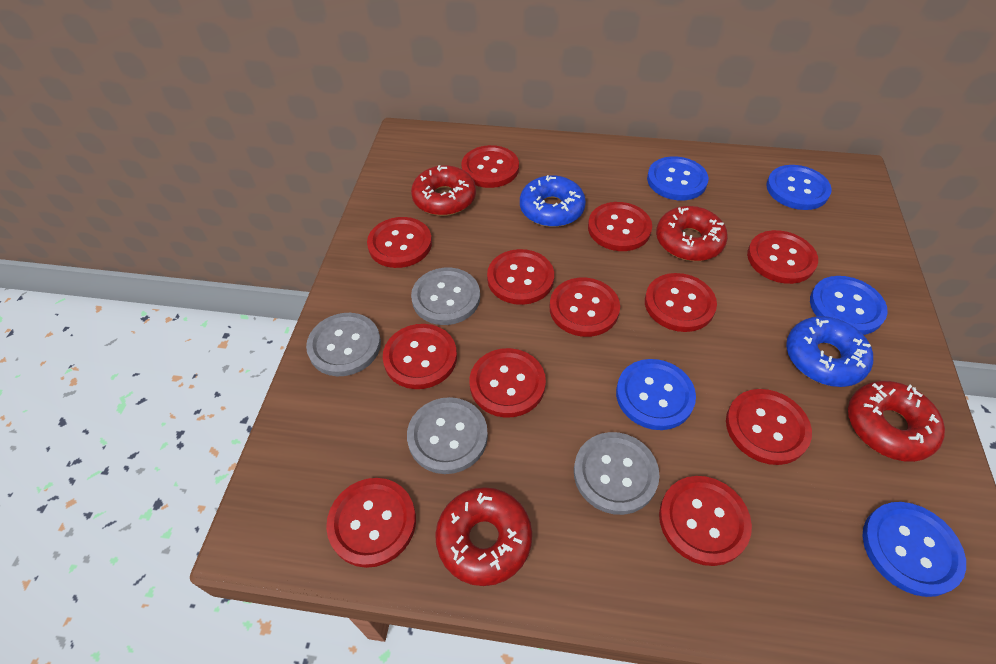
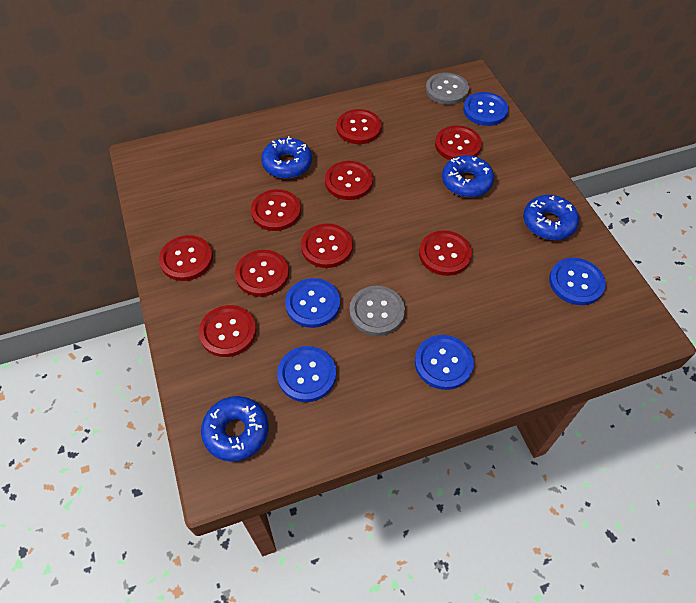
blue donut: 2 -> 4
grey button: 4 -> 2
red button: 12 -> 9
red donut: 4 -> 0

